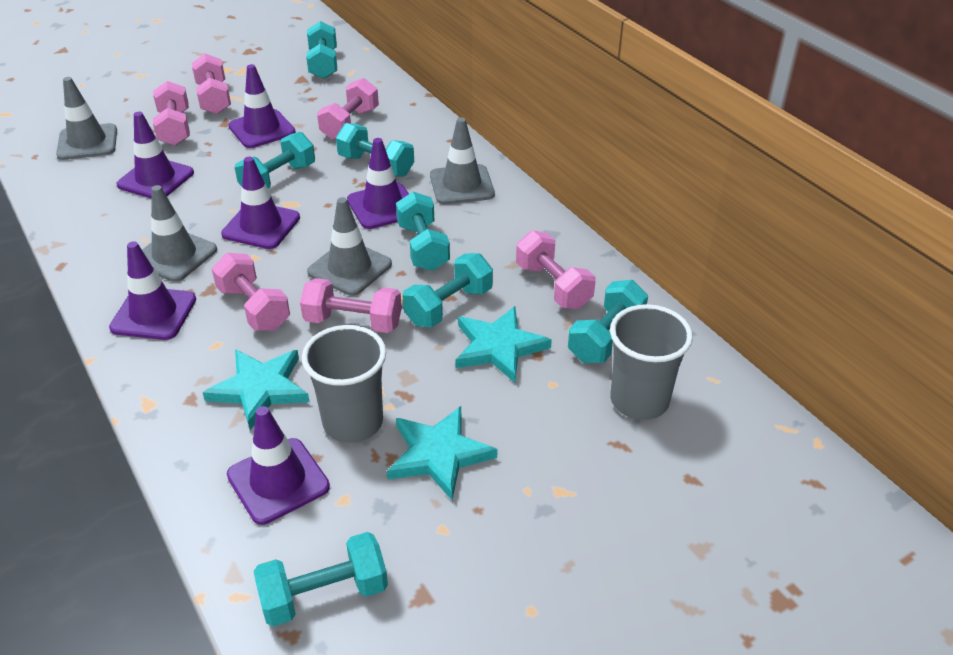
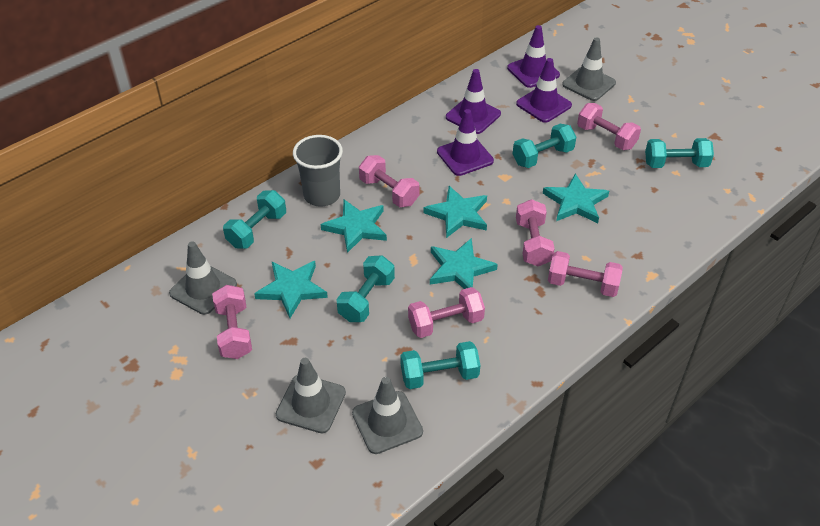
grey cup: 2 -> 1
purple traffic cone: 6 -> 4
turquoise dumbbell: 7 -> 5
turquoise star: 3 -> 5

